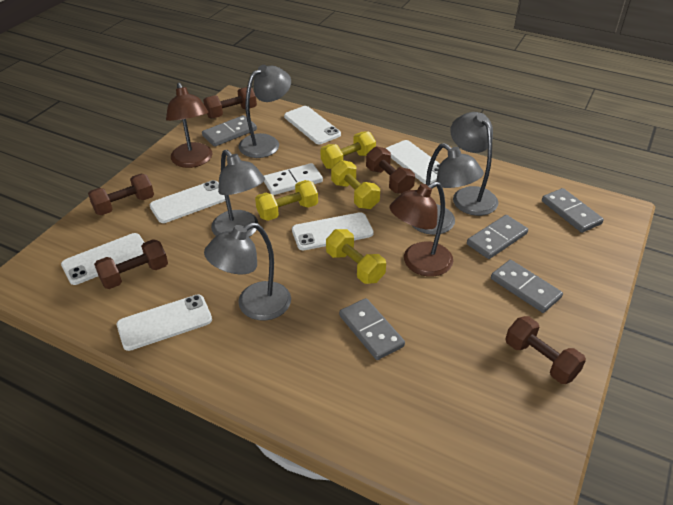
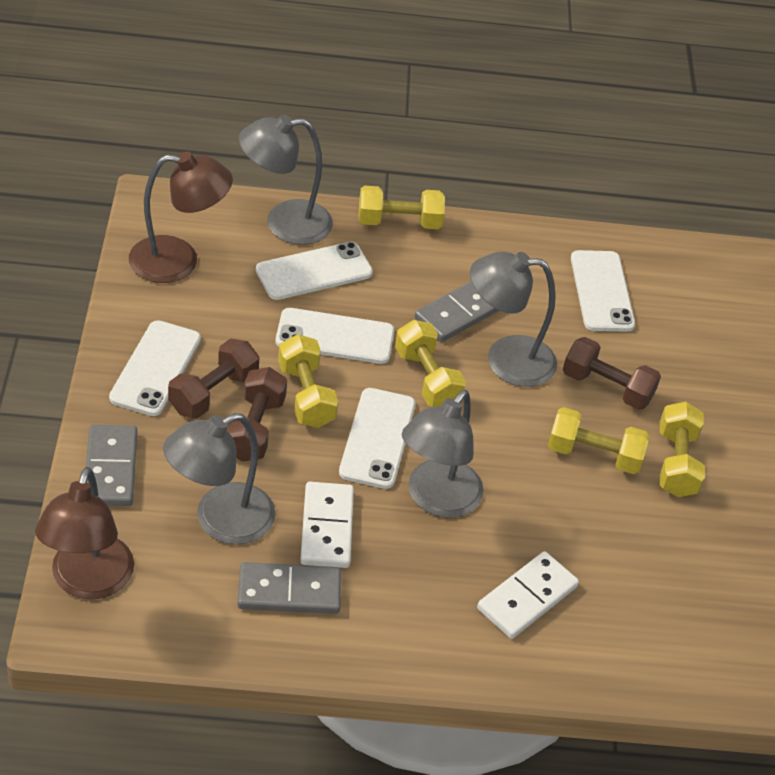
brown dumbbell: 5 -> 3
grey domino: 5 -> 3
grey lamp: 5 -> 4
white domino: 1 -> 2
white phone: 6 -> 5
yellow dumbbell: 4 -> 5

